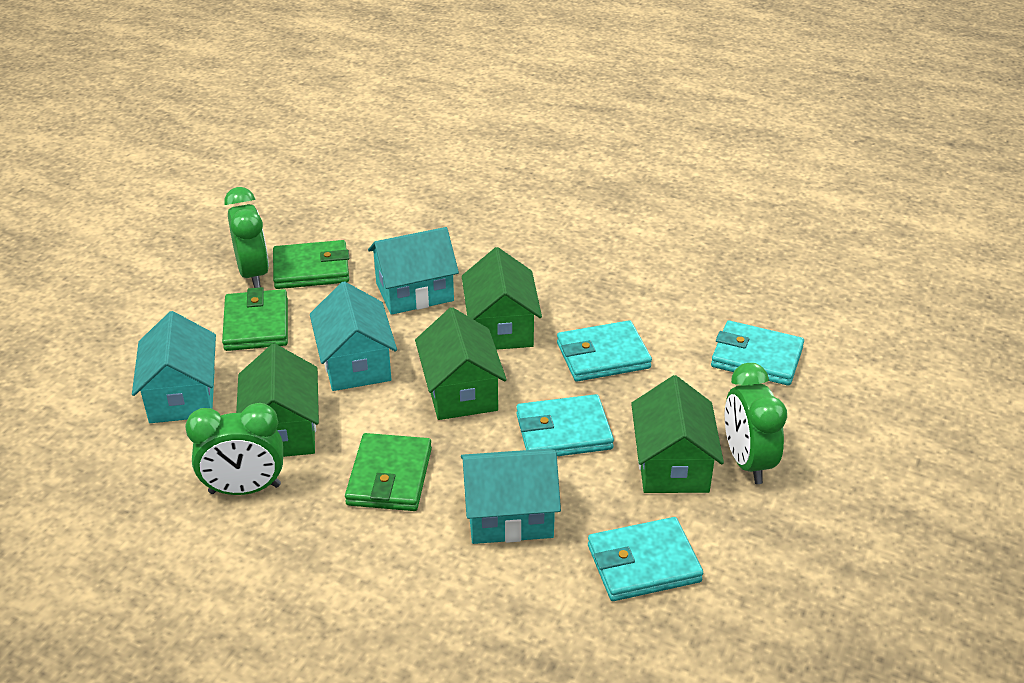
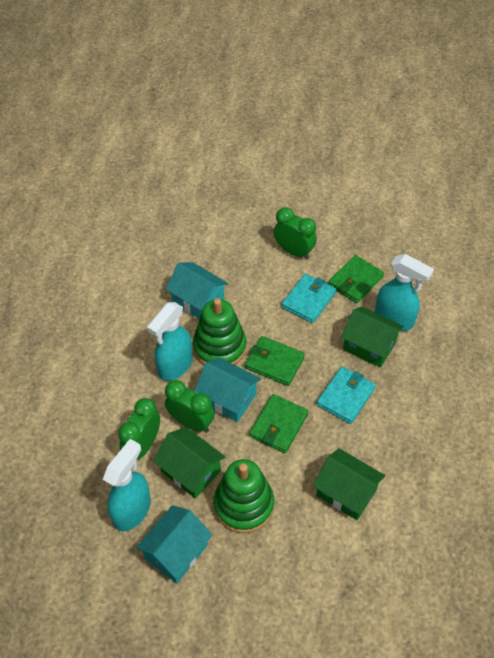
green house: 4 -> 3
green stacking toy: 0 -> 2
turquoise house: 4 -> 3
turquoise spray bottle: 0 -> 3
turquoise wallet: 4 -> 2

